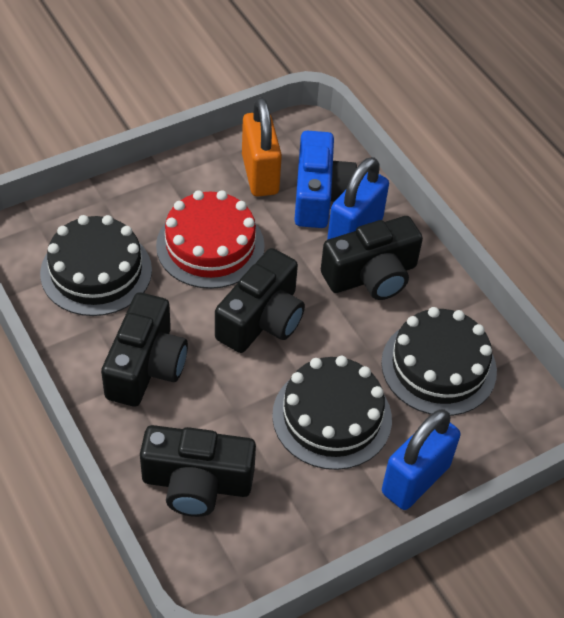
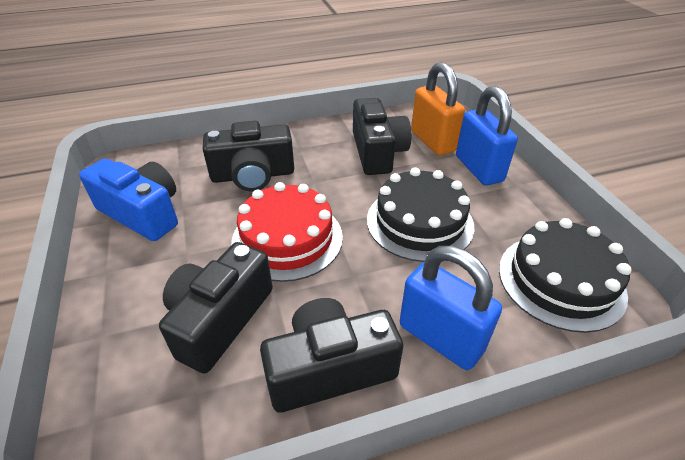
black cake: 3 -> 2

